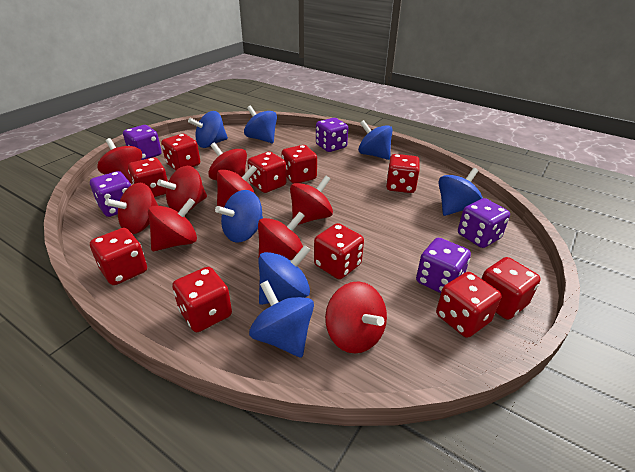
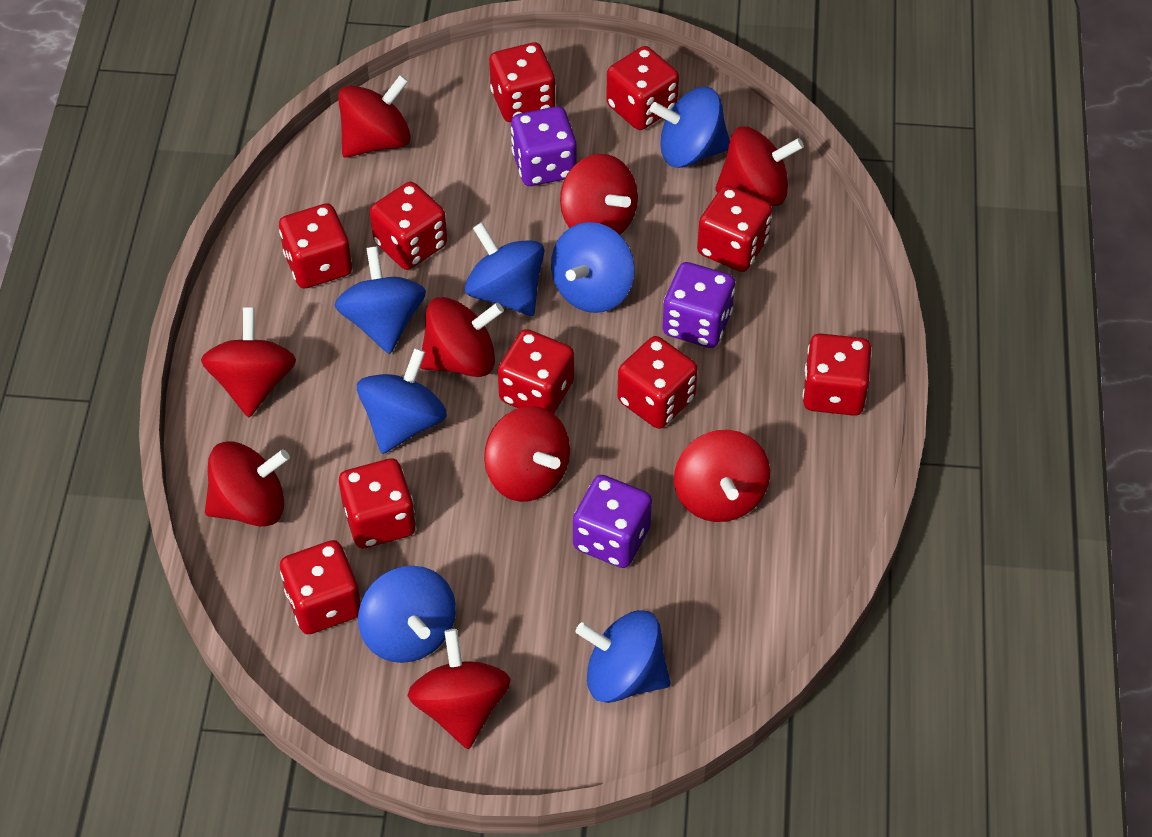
purple dice: 5 -> 3

